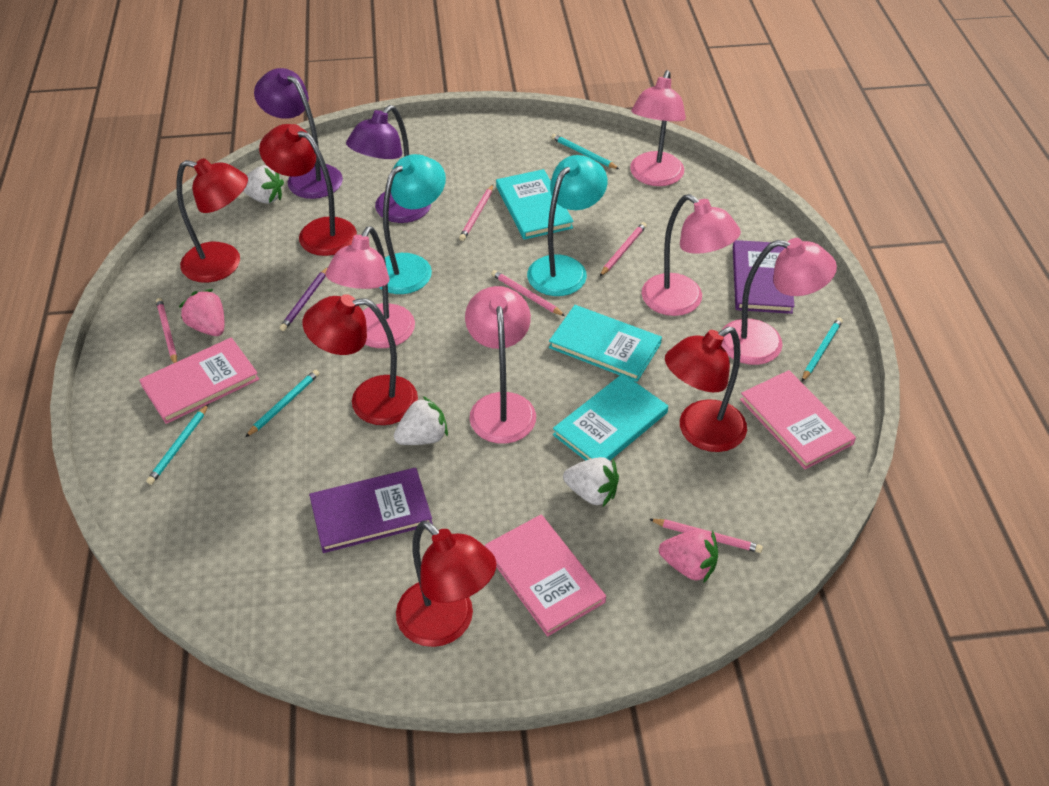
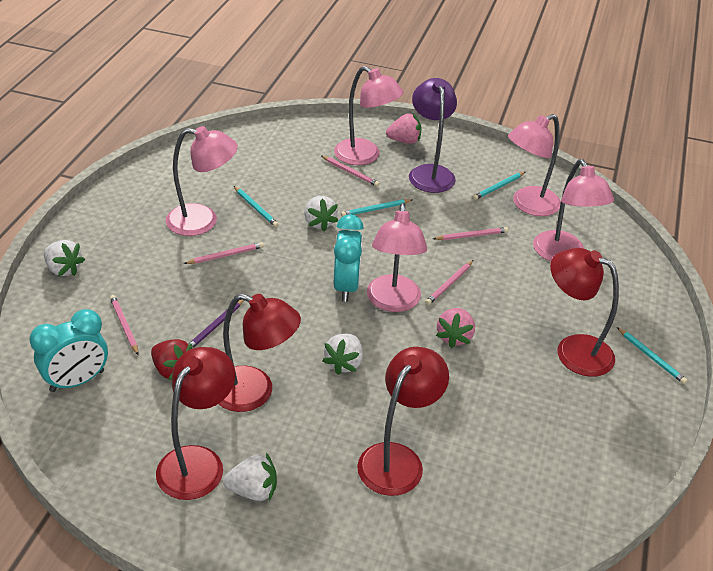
pink book: 3 -> 0
purple book: 2 -> 0
purple lamp: 2 -> 1
red lamp: 5 -> 4
red strawberry: 0 -> 1
turquoise book: 3 -> 0
turquoise clock: 0 -> 2
turquoise lamp: 2 -> 0
white strawberry: 3 -> 4

